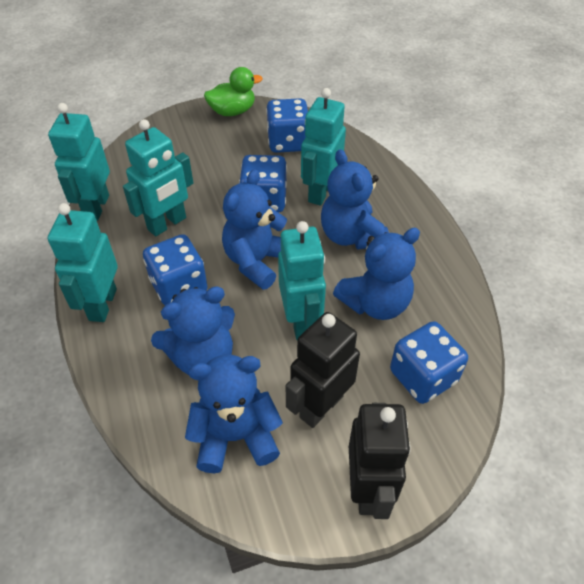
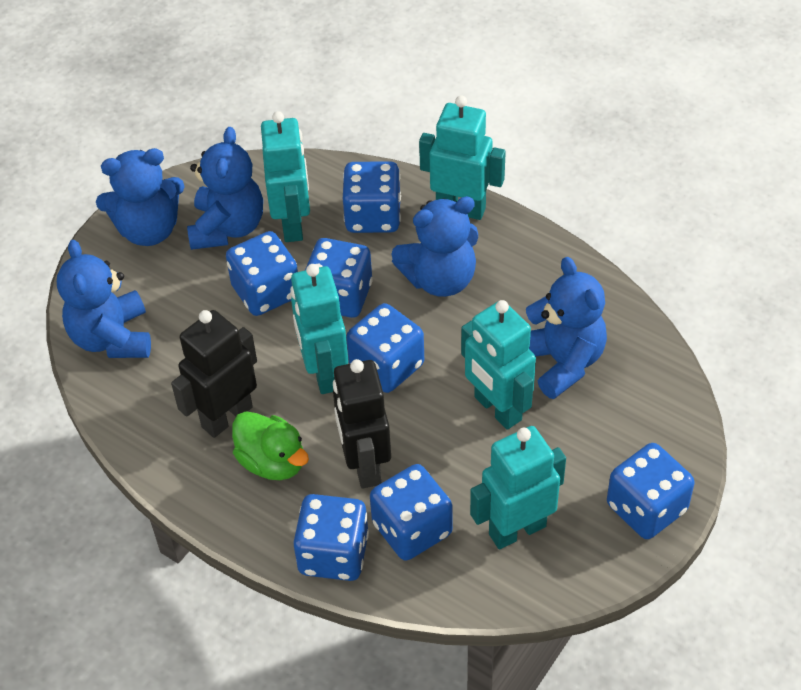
blue dice: 4 -> 7

